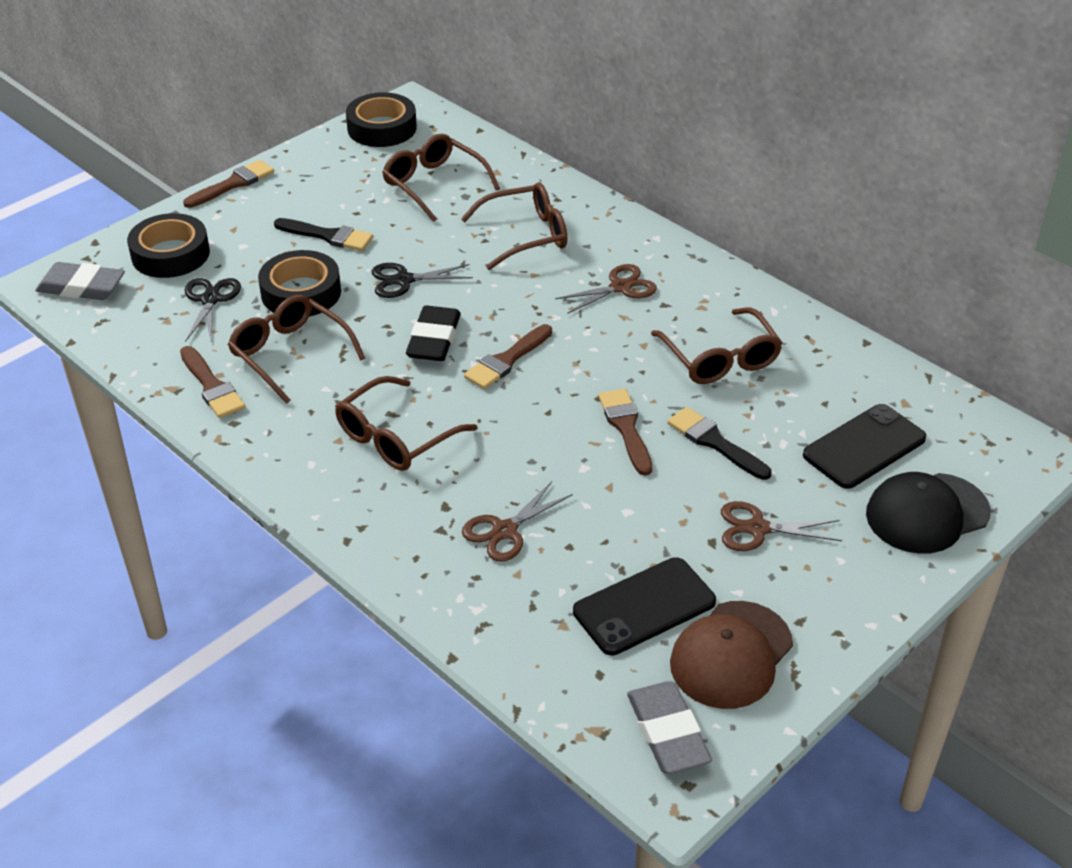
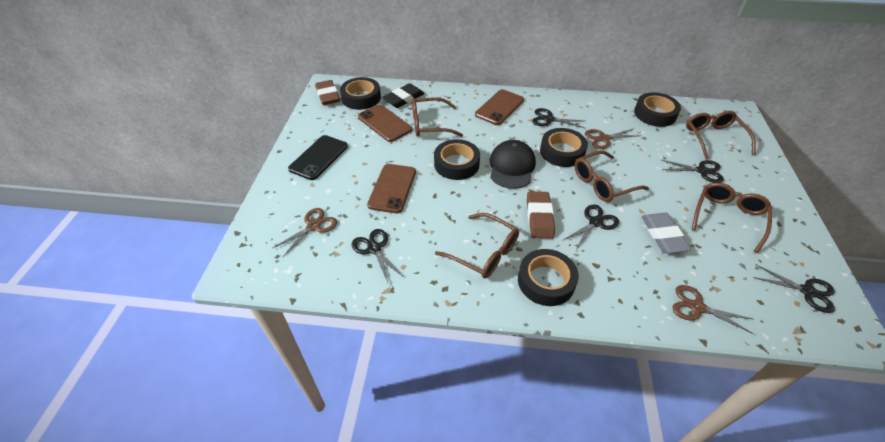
black brush: 2 -> 0
black phone: 2 -> 1
black scissors: 2 -> 5
black tape: 3 -> 5
brown brush: 4 -> 0
brown cap: 1 -> 0
brown eraser: 0 -> 2
brown phone: 0 -> 3
grey eraser: 2 -> 1

